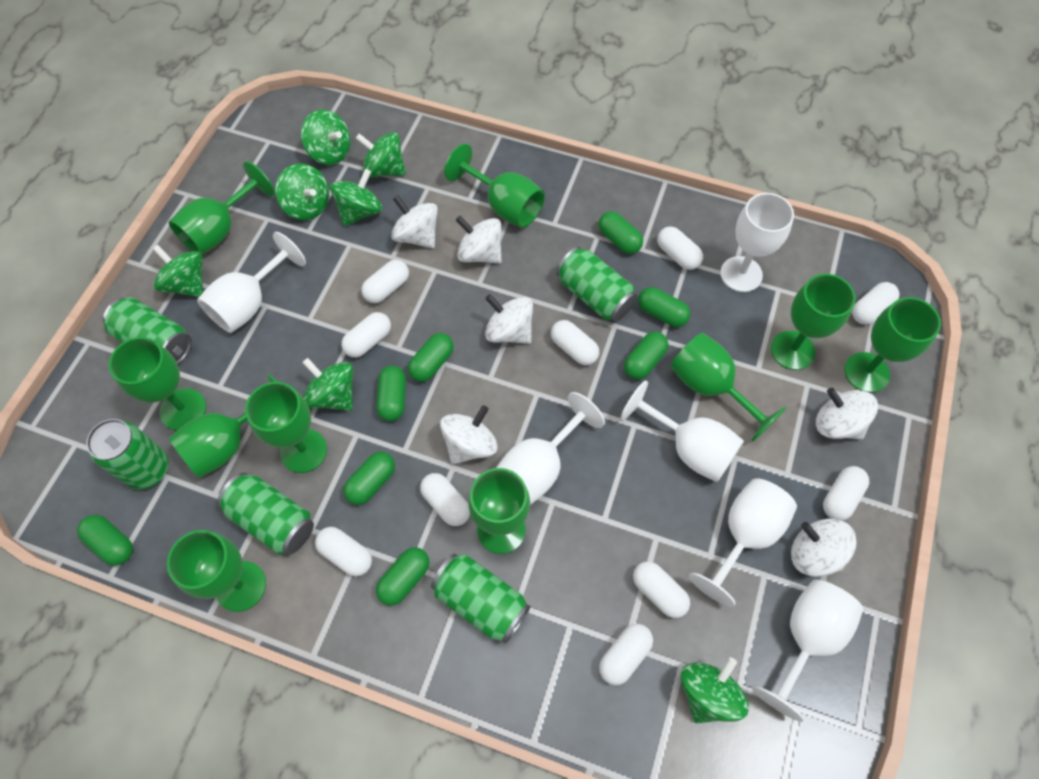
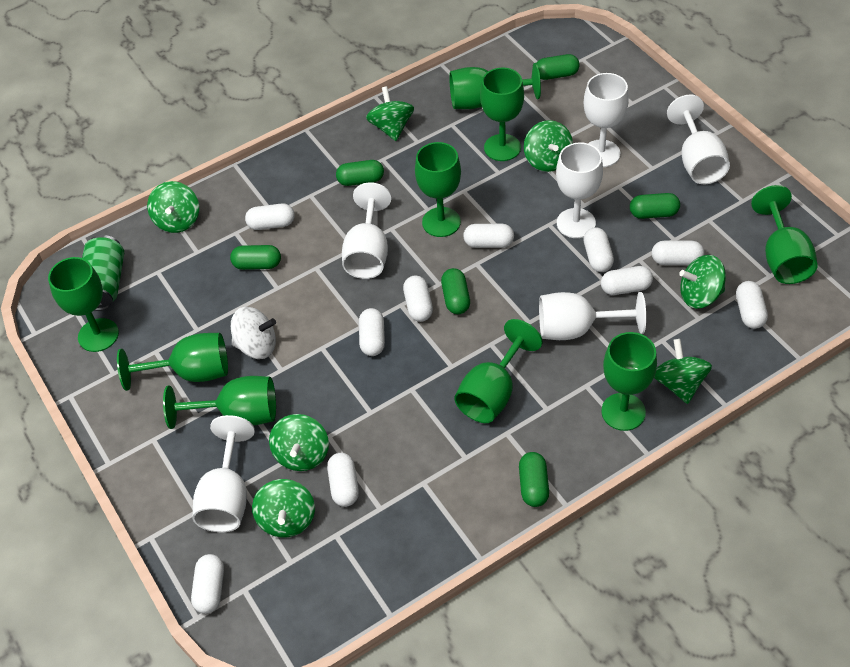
green can: 5 -> 1
green capsule: 8 -> 6
green goblet: 10 -> 9
white spinning top: 6 -> 1

